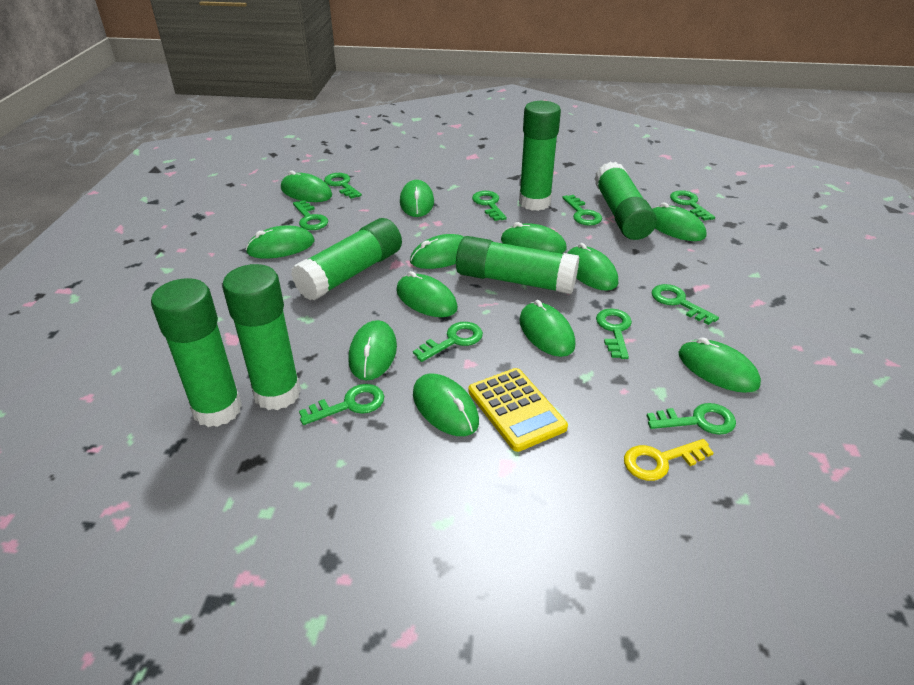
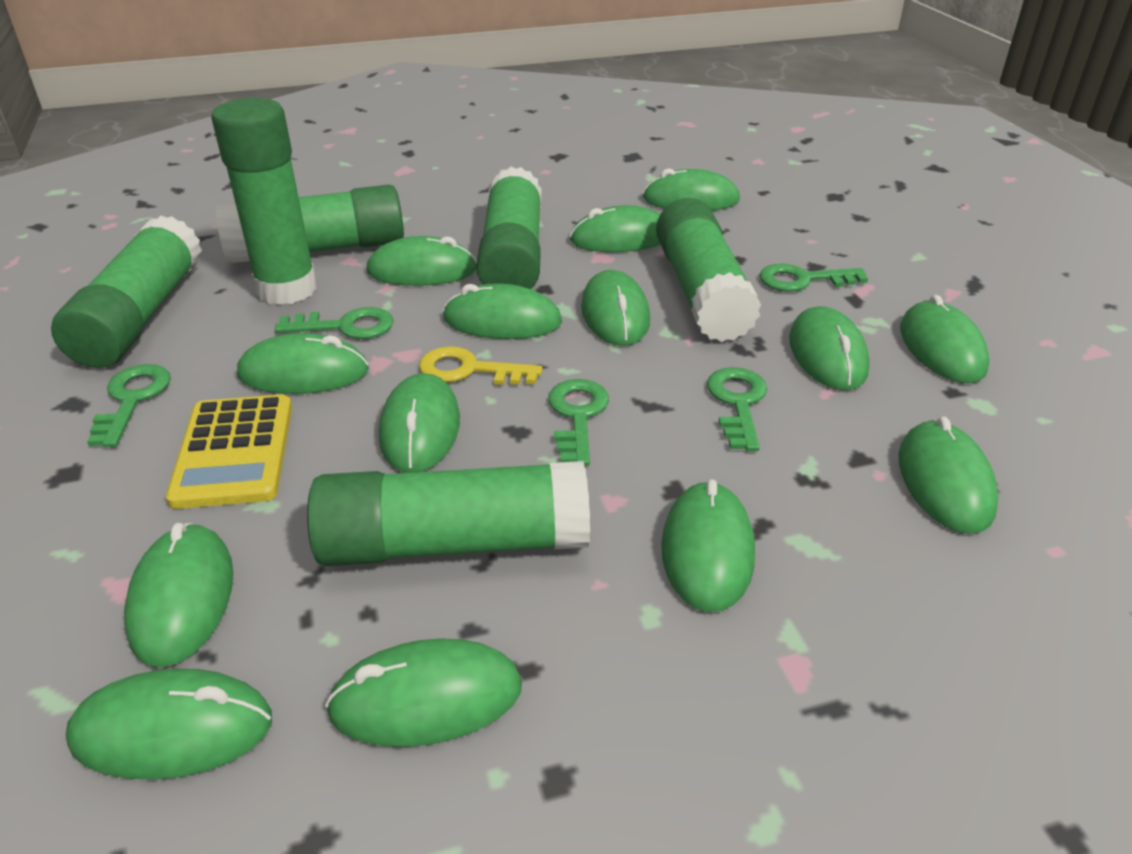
green key: 10 -> 5
green mouse: 12 -> 14

